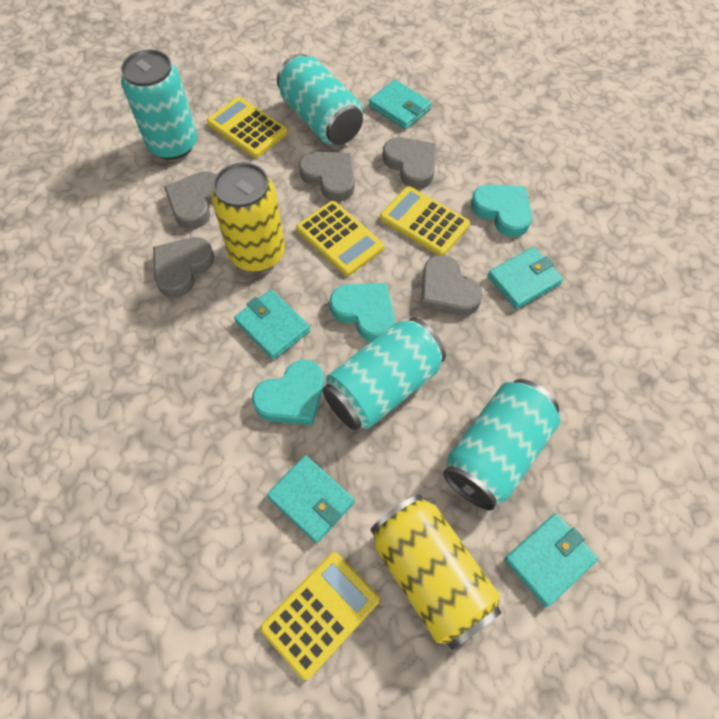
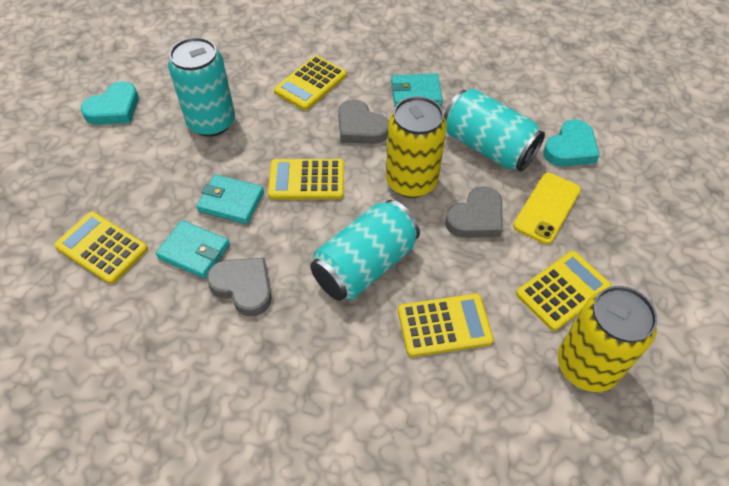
grey heart: 5 -> 3
turquoise can: 4 -> 3
turquoise heart: 3 -> 2
turquoise wallet: 5 -> 3
yellow calculator: 4 -> 5
yellow phone: 0 -> 1

